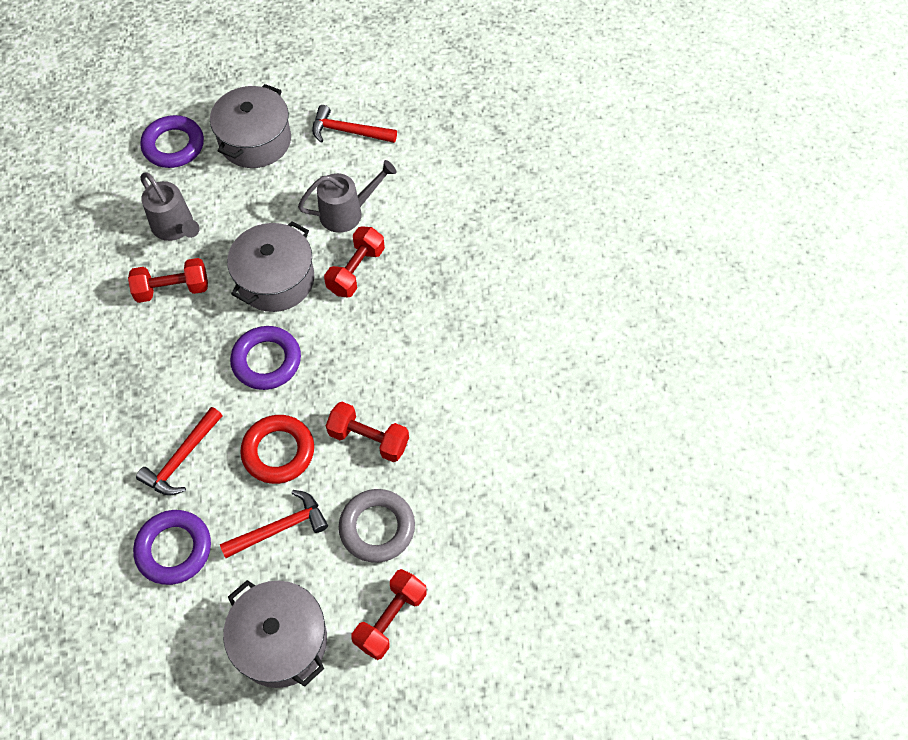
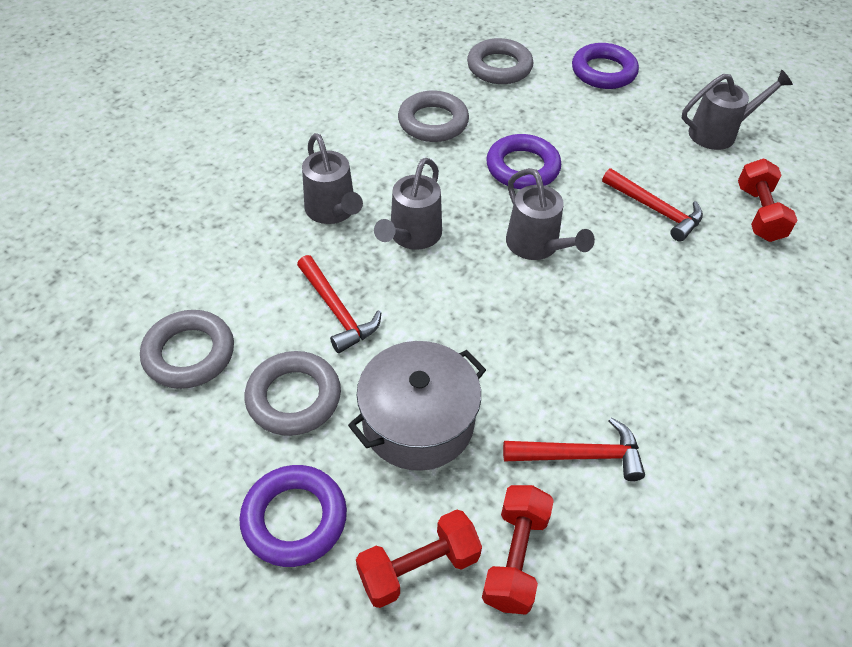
grey pot: 3 -> 1
grey ring: 1 -> 4
grey watering can: 2 -> 4
red dumbbell: 4 -> 3
red ring: 1 -> 0

